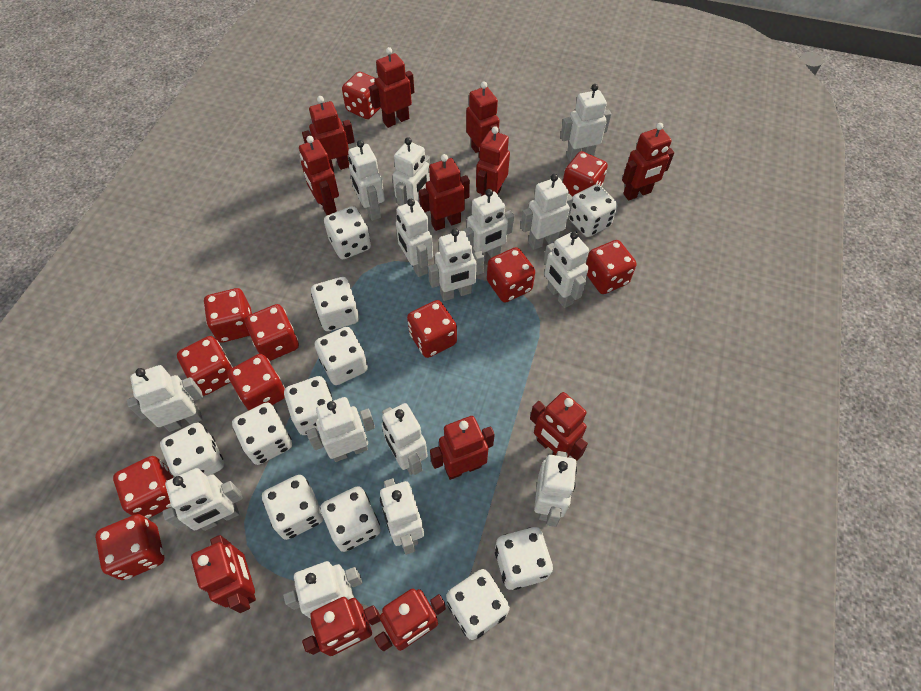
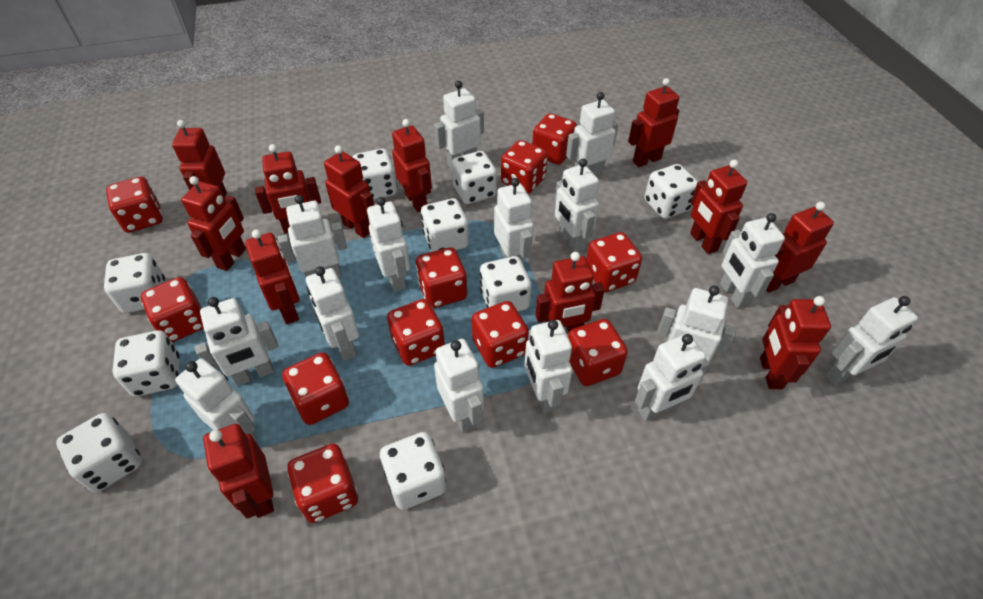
white dice: 11 -> 9

